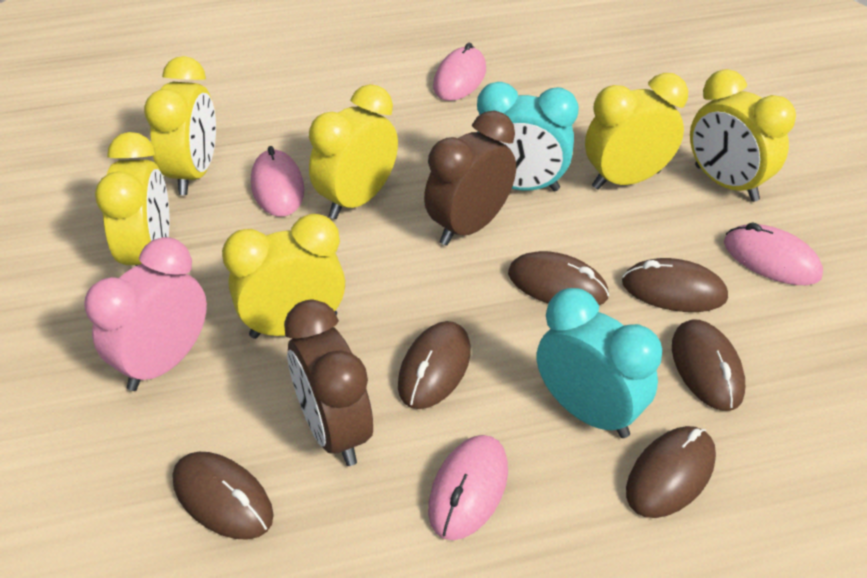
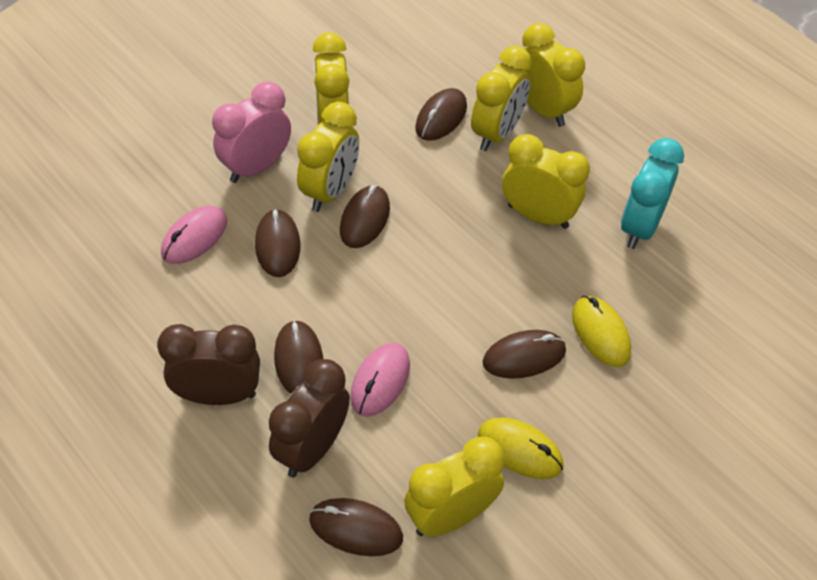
pink mouse: 4 -> 2
turquoise clock: 2 -> 1
yellow mouse: 0 -> 2

